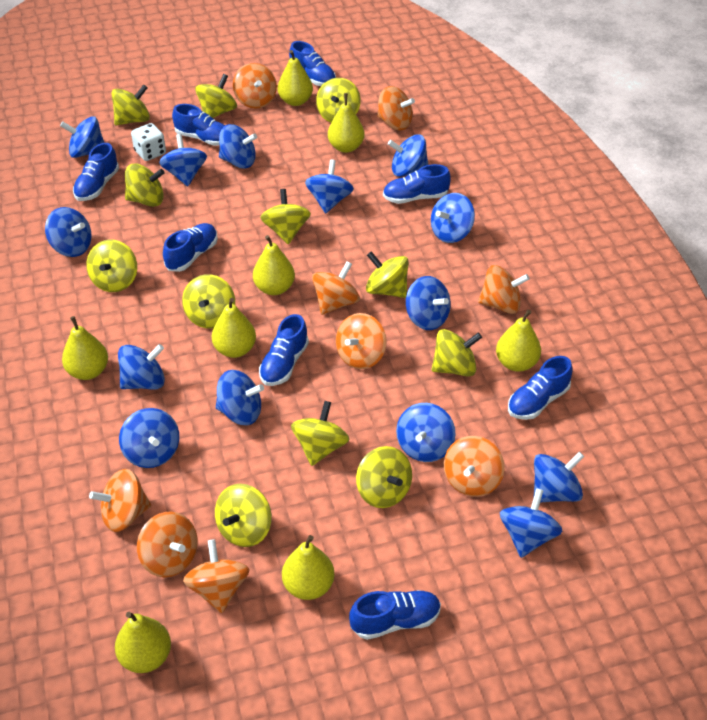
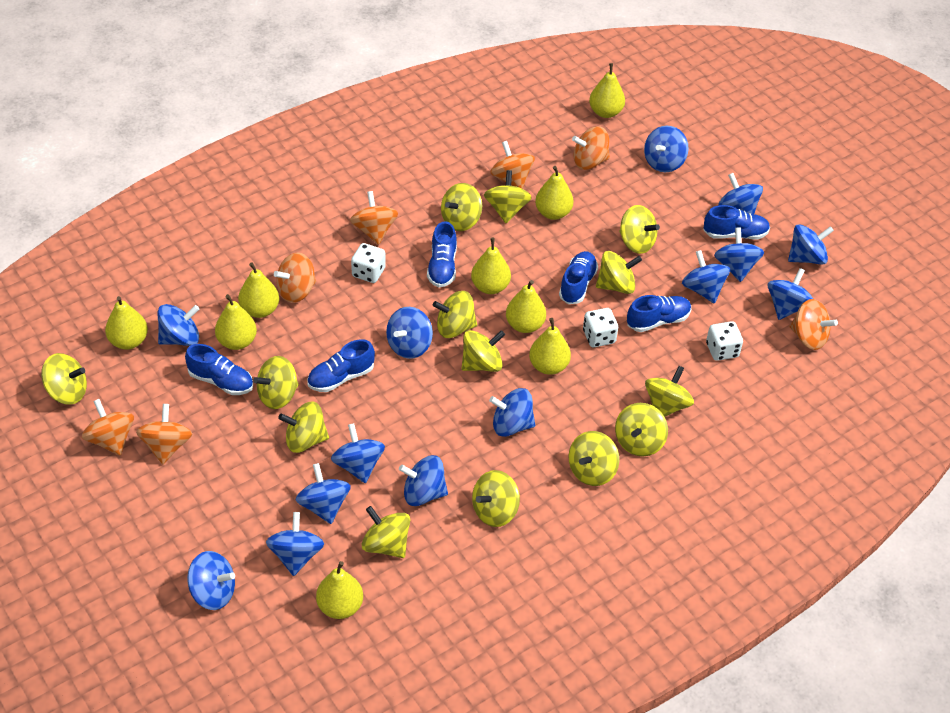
blue shoe: 8 -> 6
orange spinning top: 9 -> 7
white dice: 1 -> 3
yellow pear: 8 -> 9
yellow spinning top: 12 -> 14

